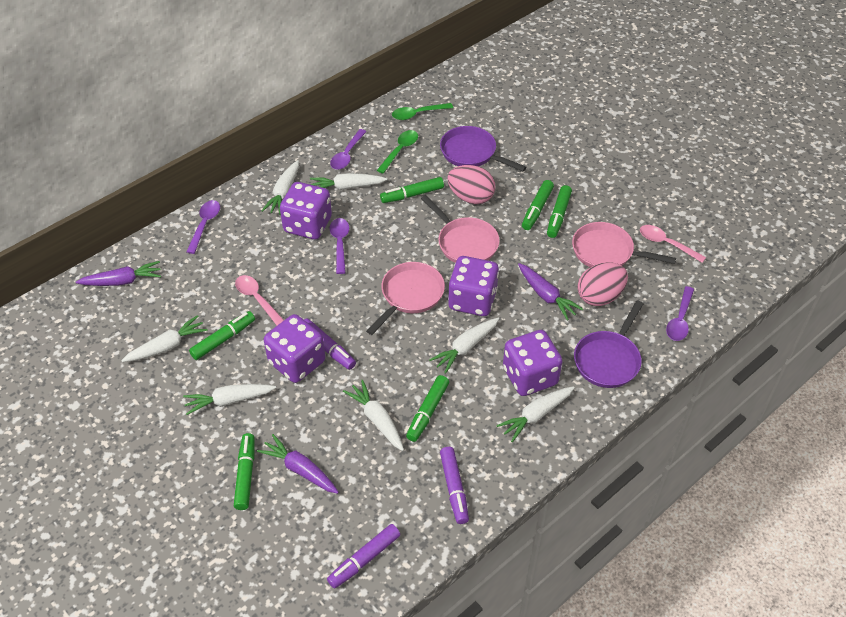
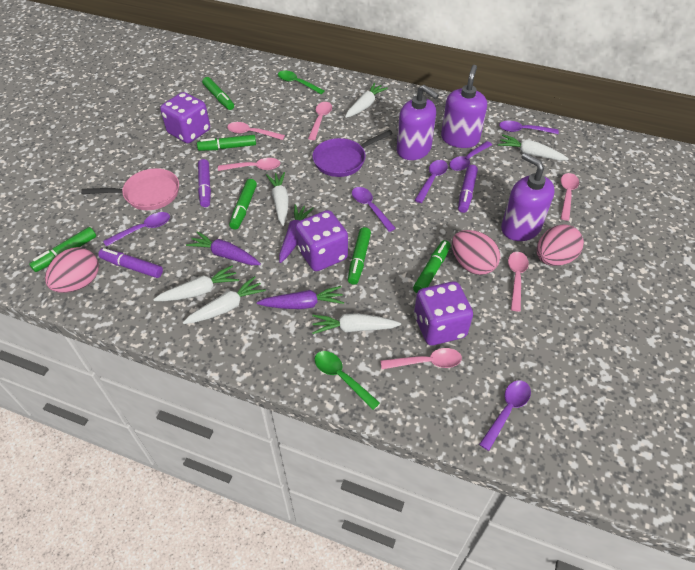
pink egg: 2 -> 3
pink pan: 3 -> 1
pink spoon: 2 -> 6
purple dice: 4 -> 3
purple pan: 2 -> 1
purple soap dispenser: 0 -> 3
purple spoon: 4 -> 6
white carrot: 7 -> 6

